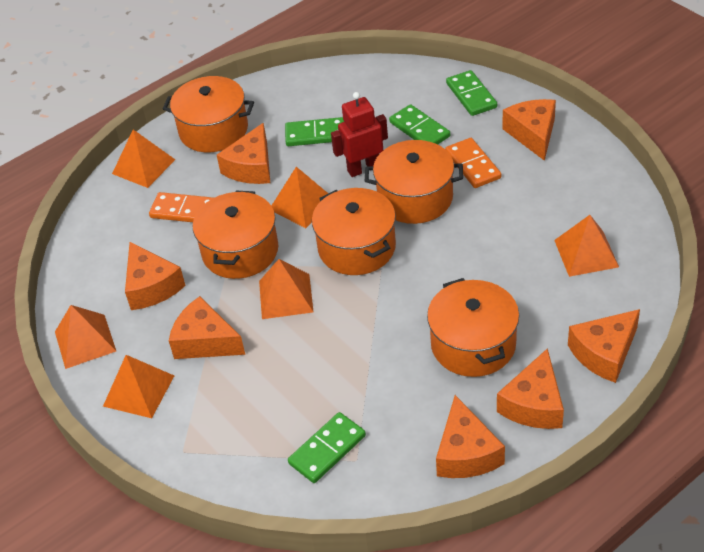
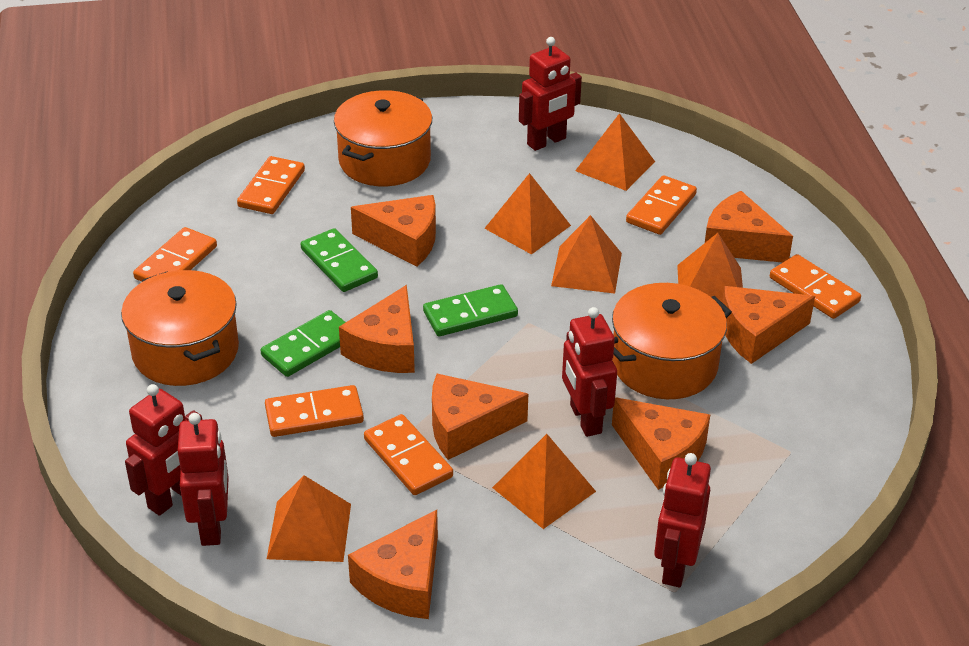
green domino: 4 -> 3
orange domino: 2 -> 6
orange pot: 5 -> 3
red robot: 1 -> 5

